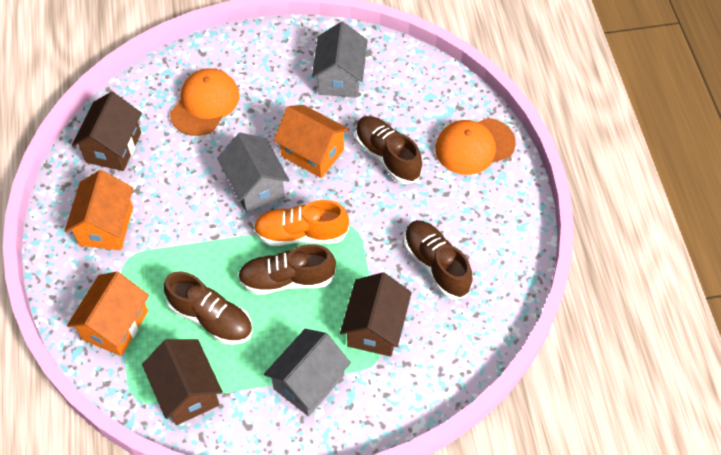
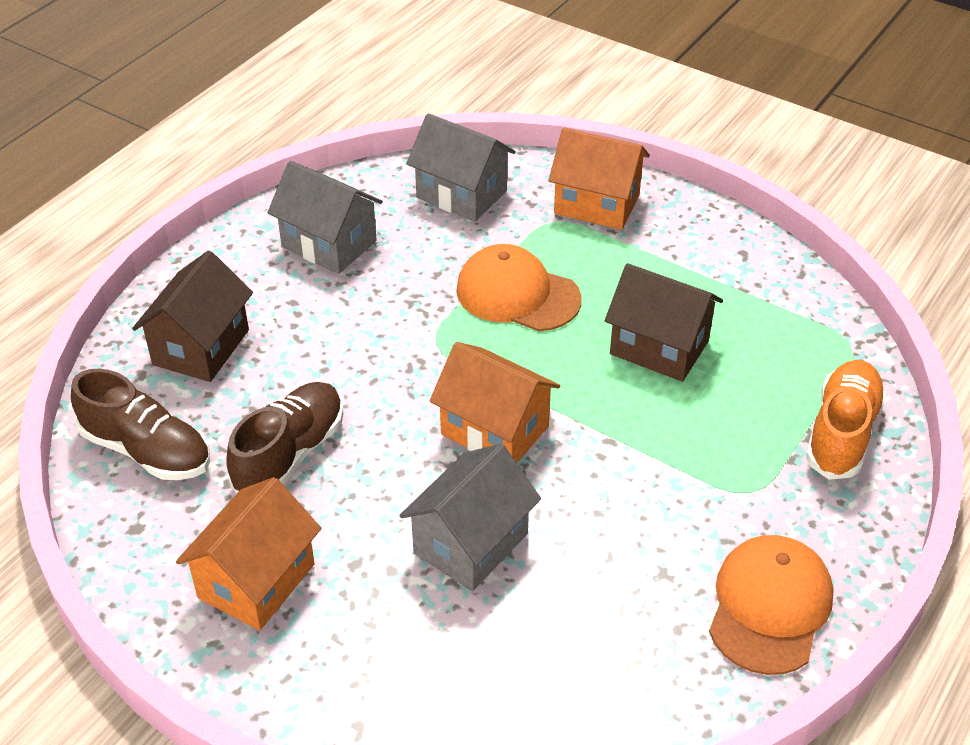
brown house: 3 -> 2
brown shoe: 4 -> 2

